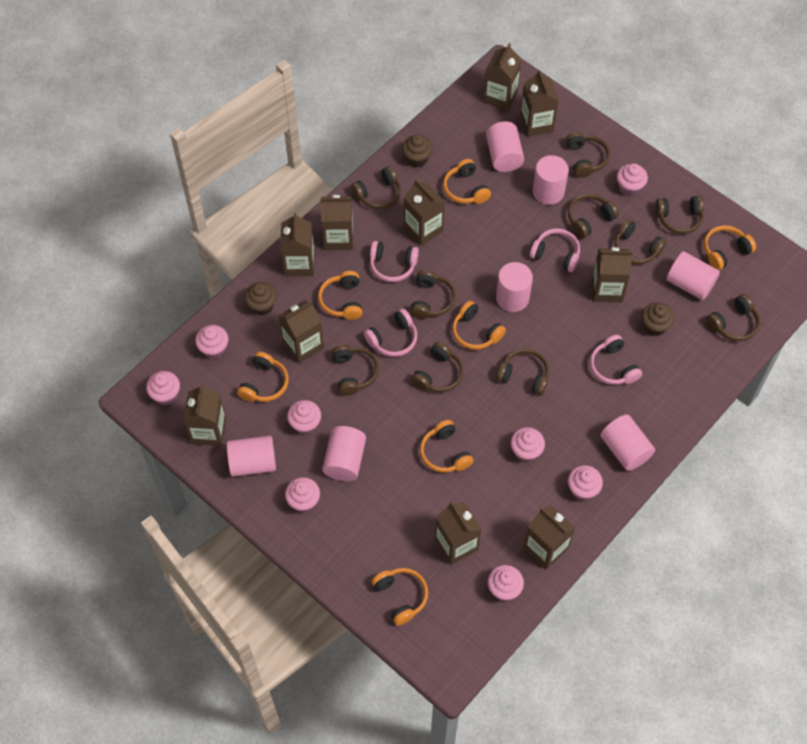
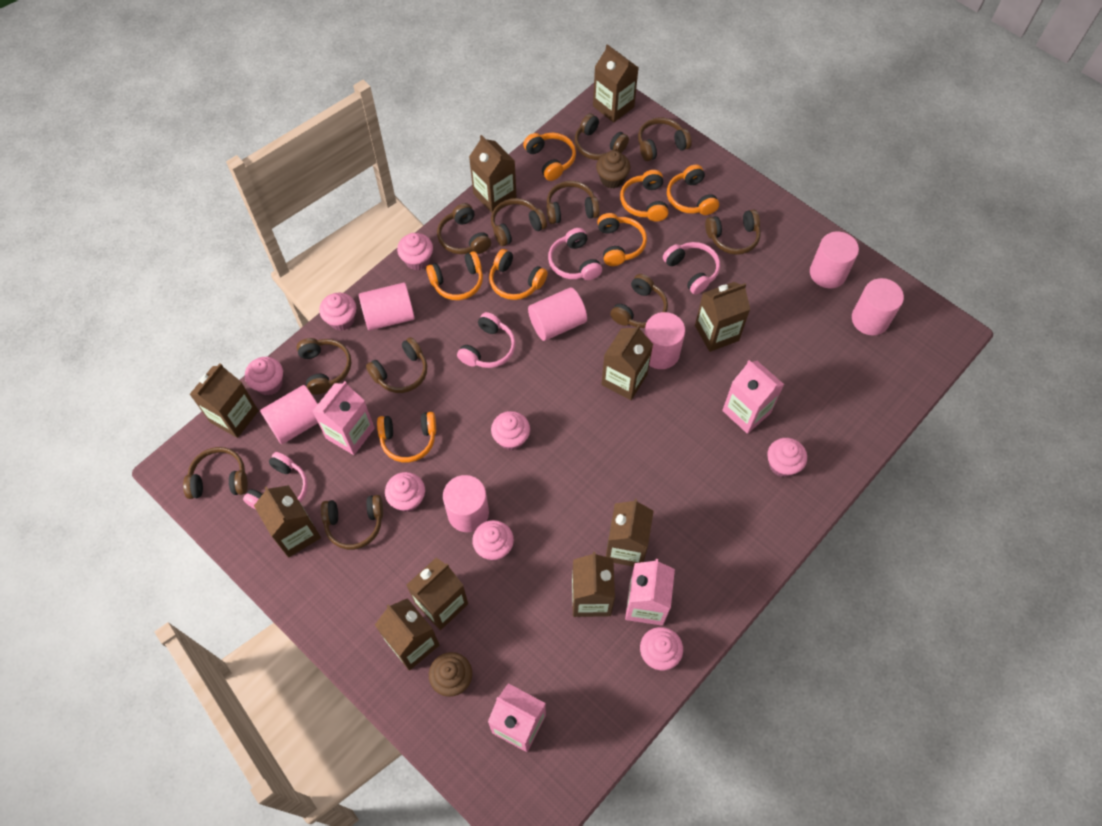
brown cupcake: 3 -> 2
brown headphones: 10 -> 11
pink carton: 0 -> 4

